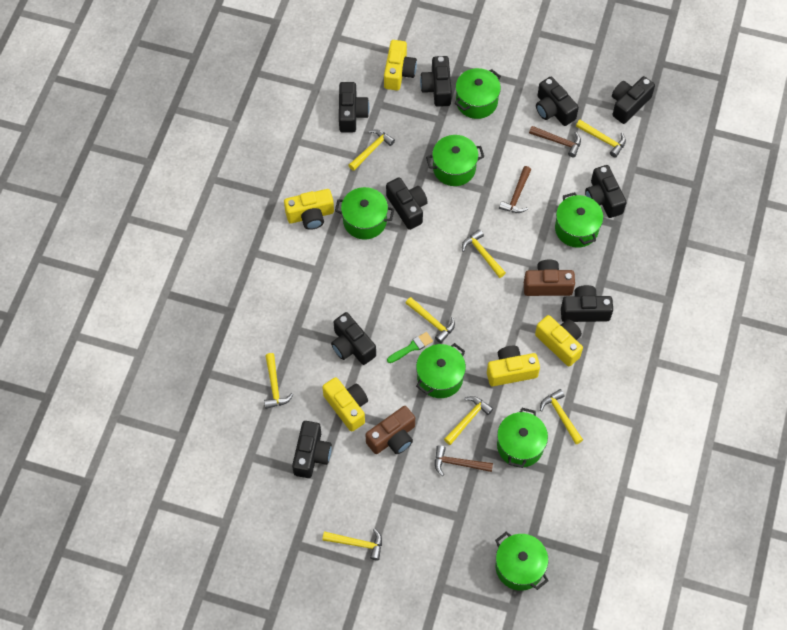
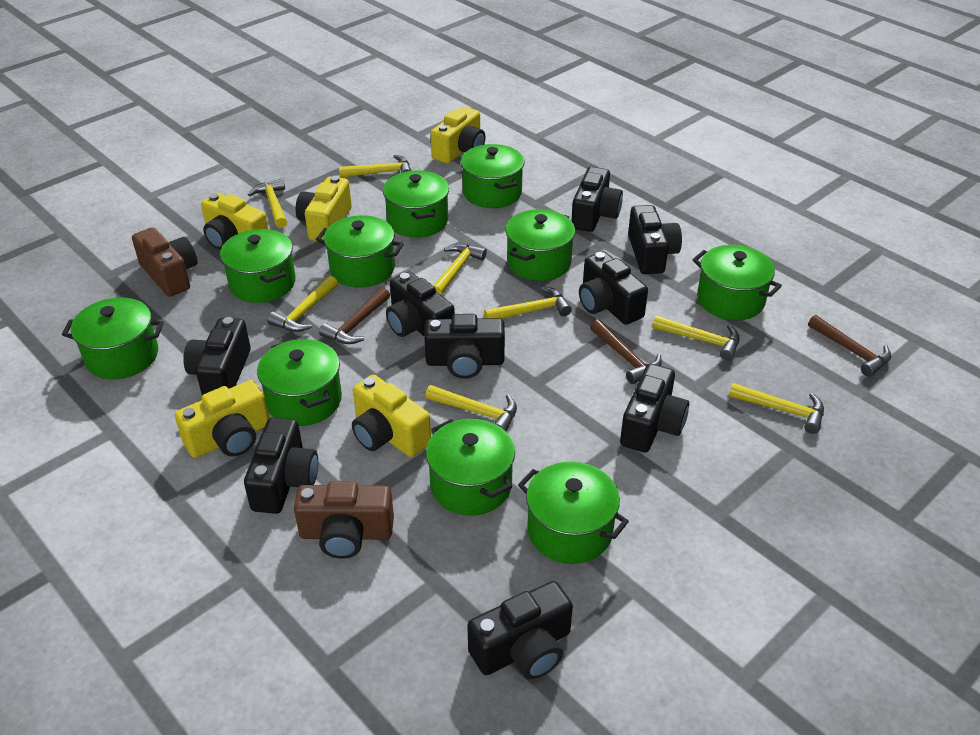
green brush: 1 -> 0
green pot: 7 -> 10

